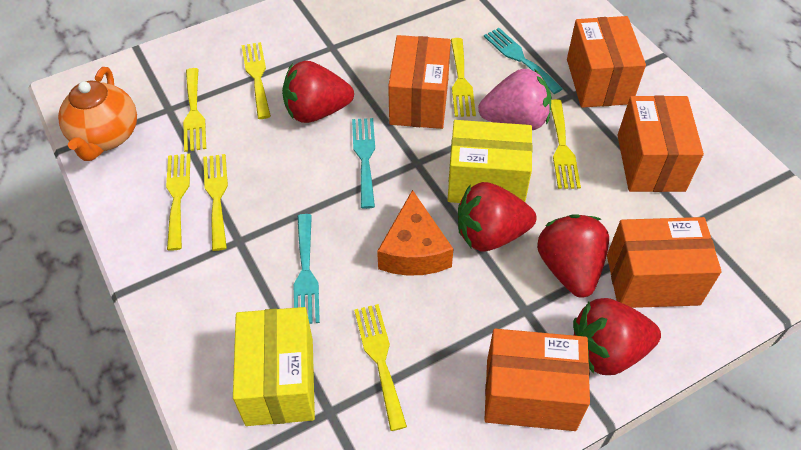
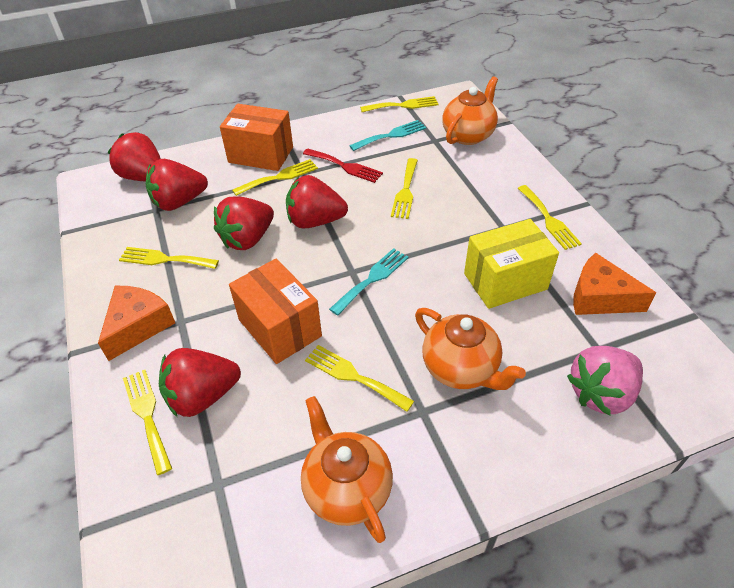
orange box: 5 -> 2
orange cheese: 1 -> 2
orange teapot: 1 -> 3
red fork: 0 -> 1
red strawberry: 4 -> 5
turquoise fork: 3 -> 2
yellow box: 2 -> 1

